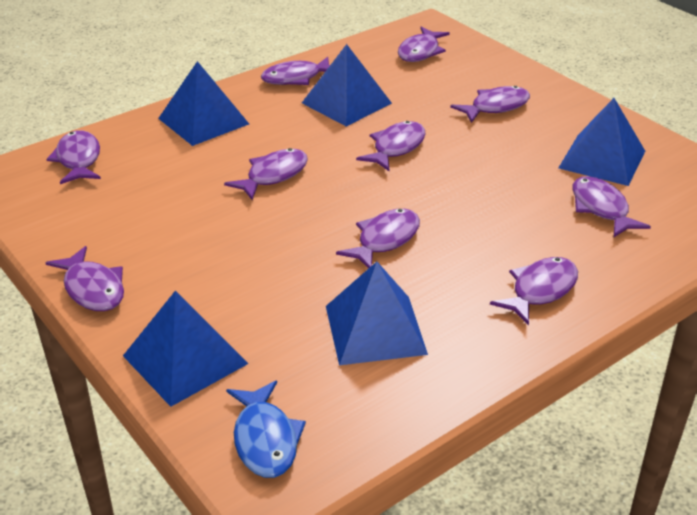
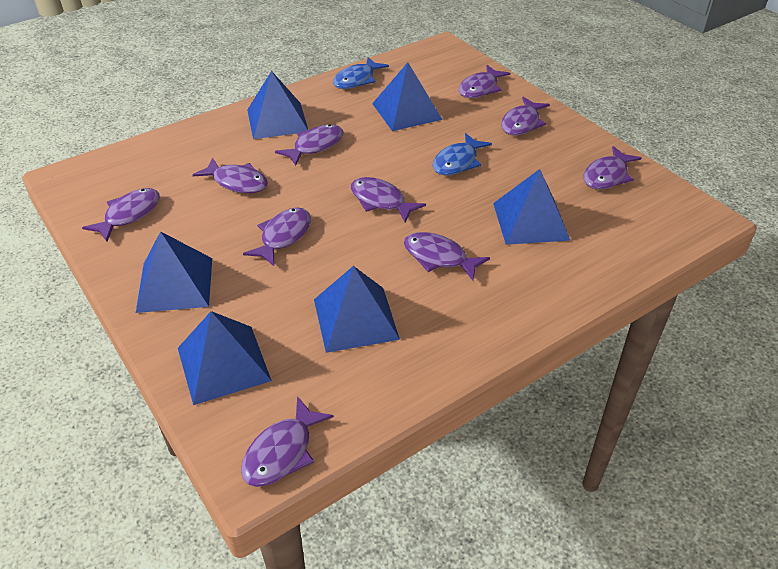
blue fish: 1 -> 2
blue pyramid: 5 -> 6

